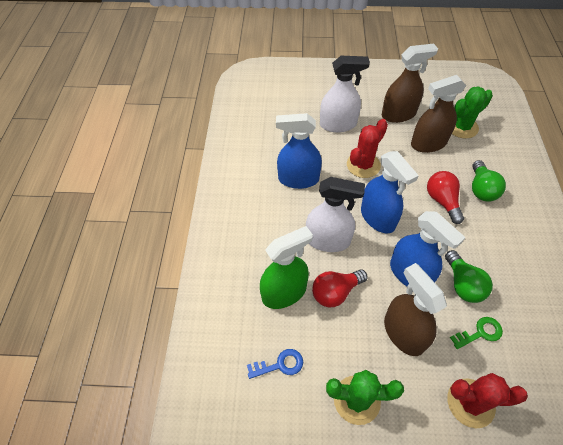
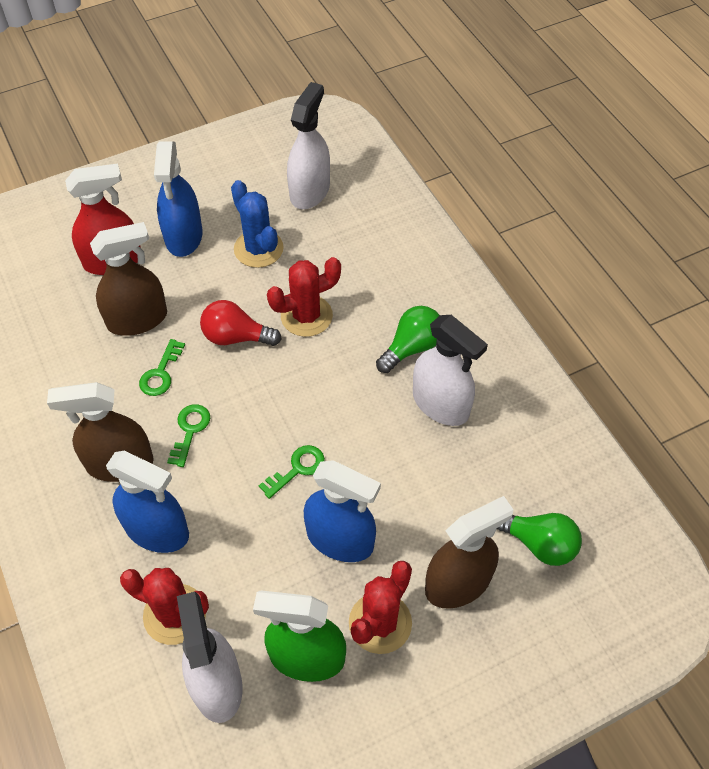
blue cactus: 0 -> 1
blue key: 1 -> 0
green cactus: 2 -> 0
green key: 1 -> 3
red cactus: 2 -> 3
red light bulb: 2 -> 1
red spray bottle: 0 -> 1
white spray bottle: 2 -> 3

